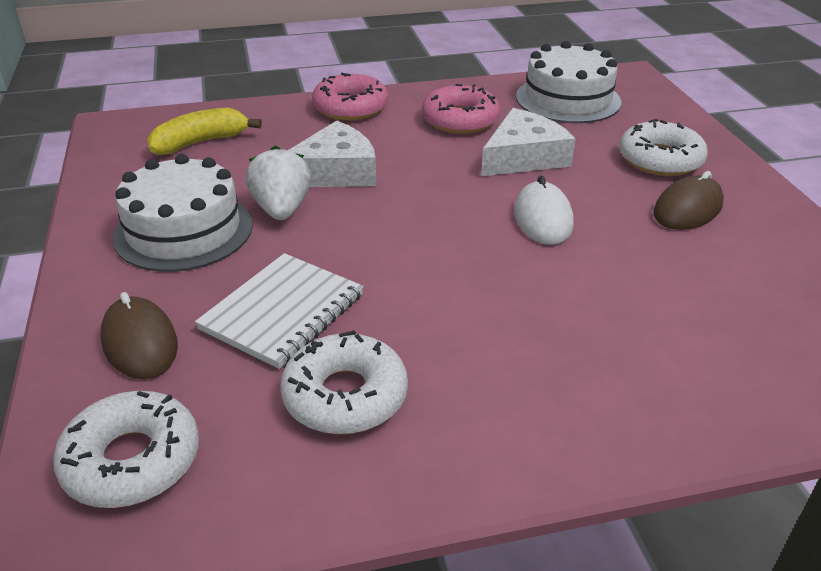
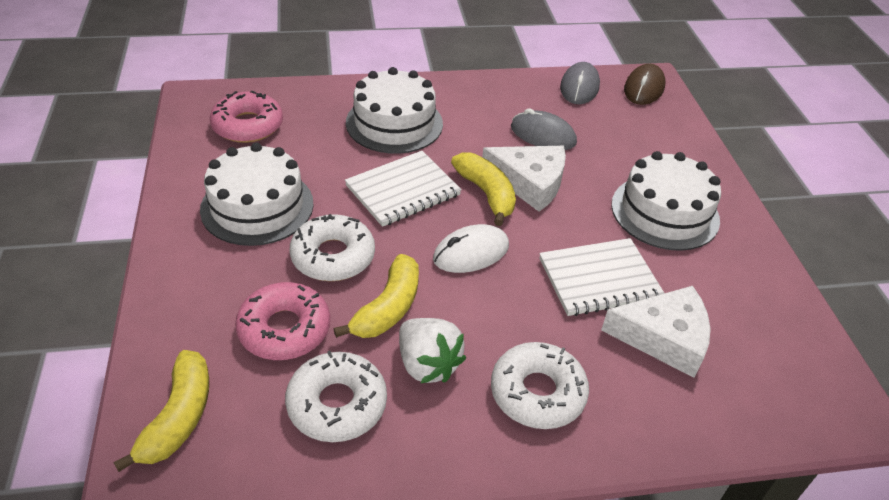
brown mouse: 2 -> 1
grey mouse: 0 -> 2
white cake: 2 -> 3
white notebook: 1 -> 2
yellow banana: 1 -> 3

